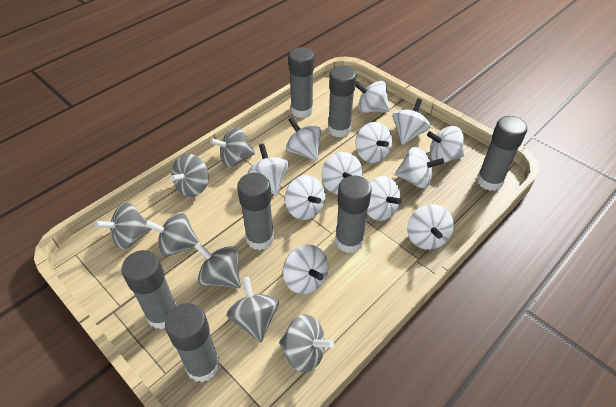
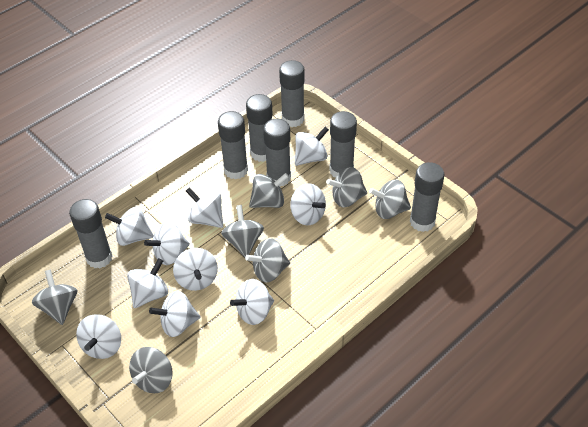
white spinning top: 12 -> 10

